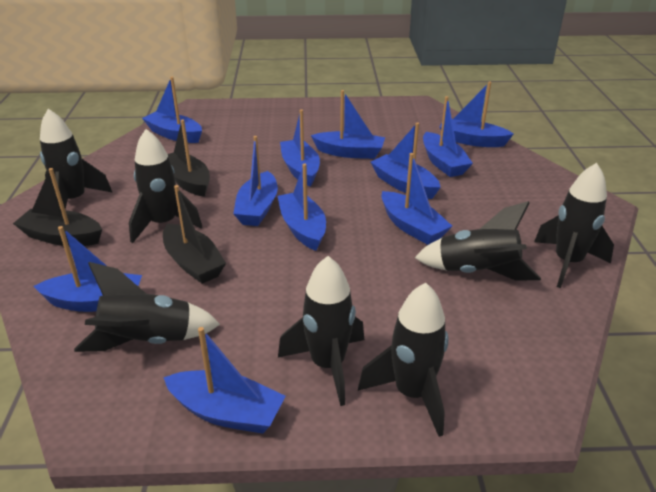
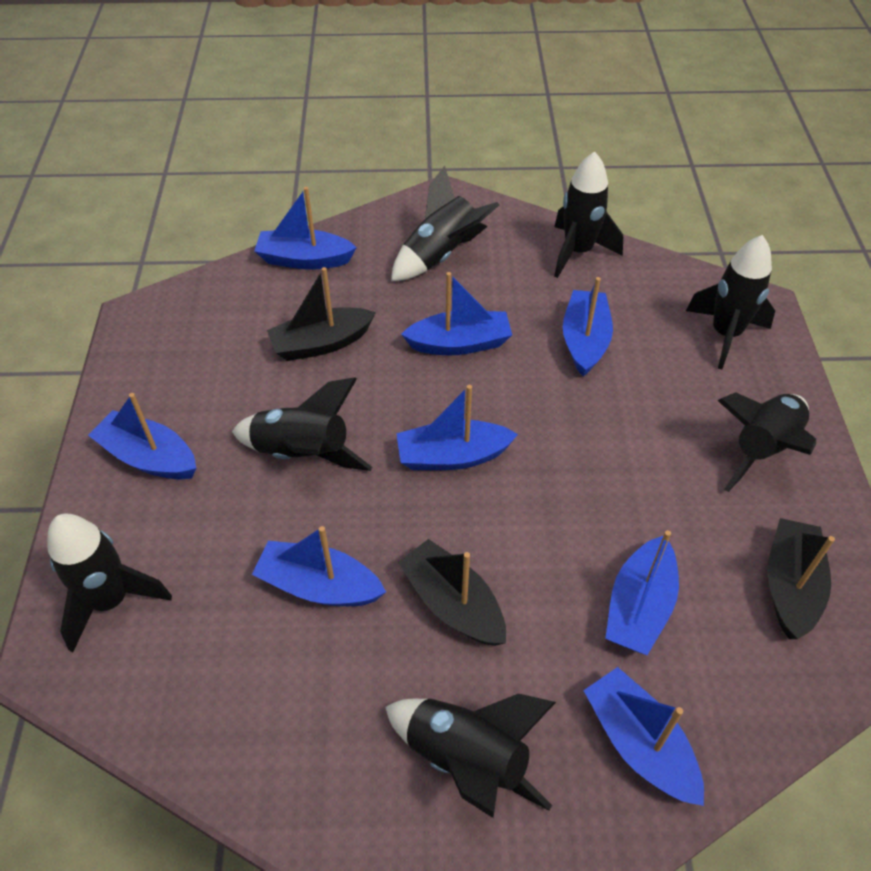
blue boat: 11 -> 8

